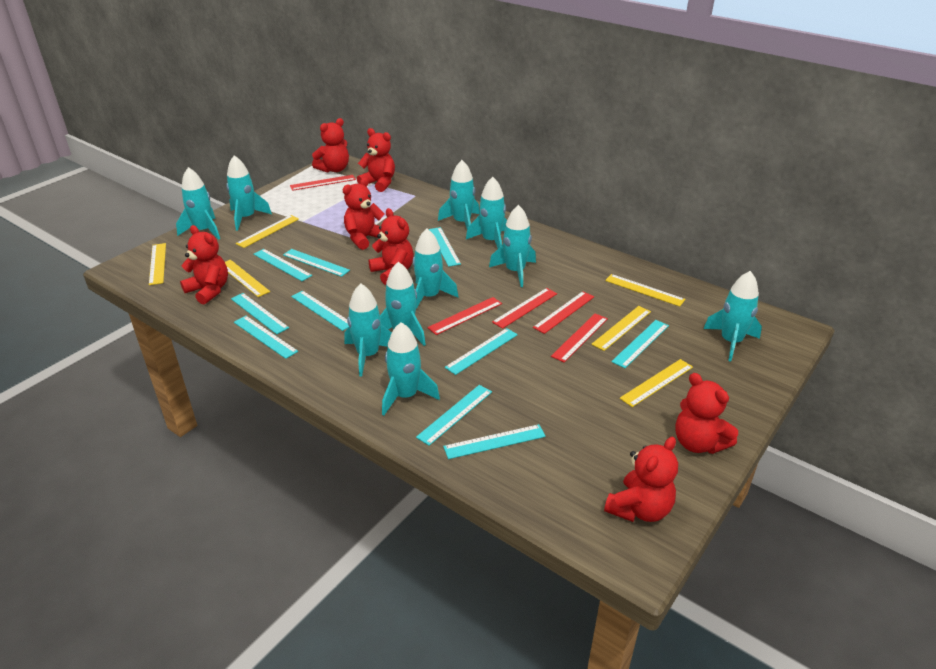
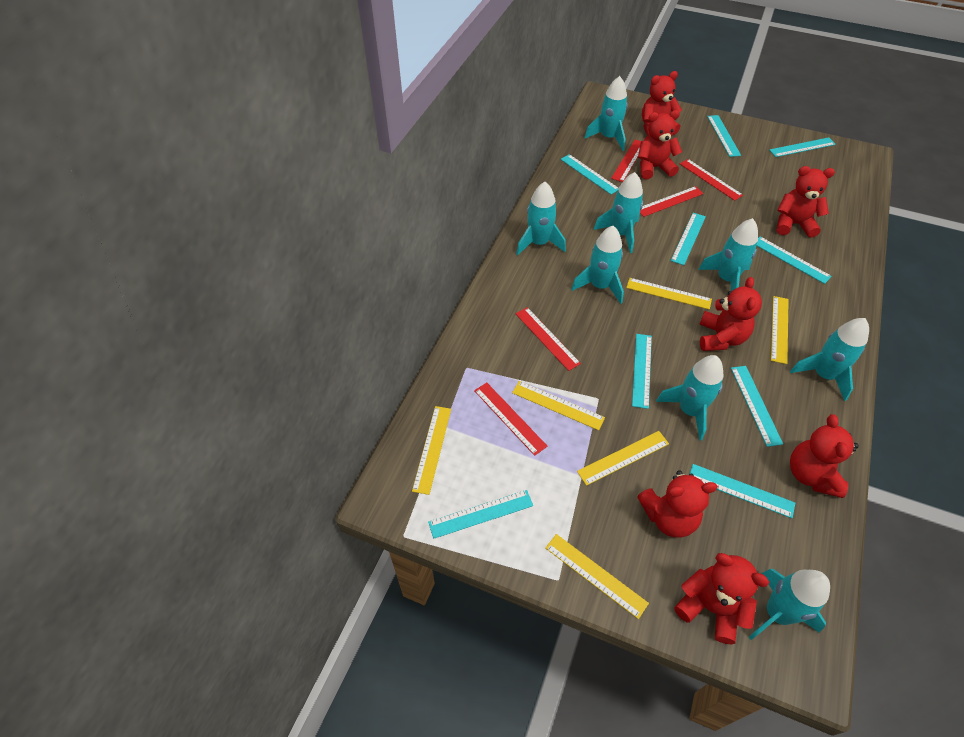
turquoise rocket: 10 -> 8
turquoise ruler: 10 -> 9

